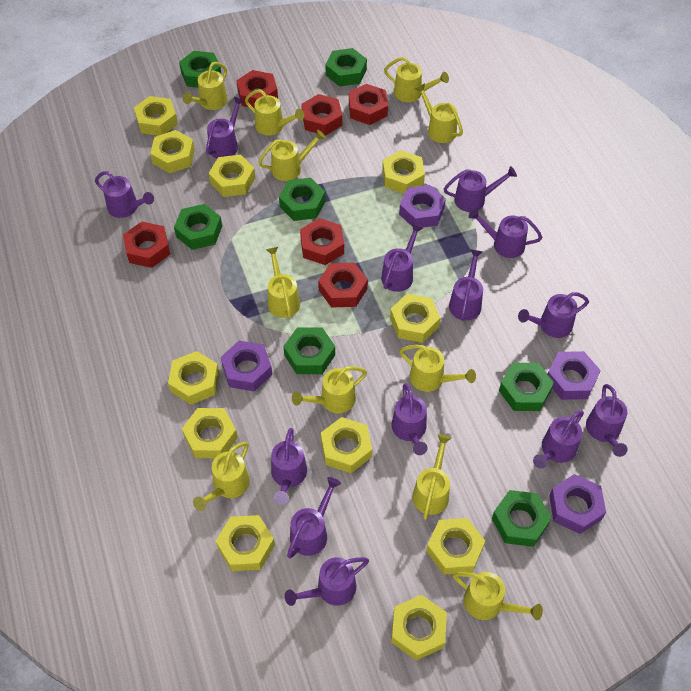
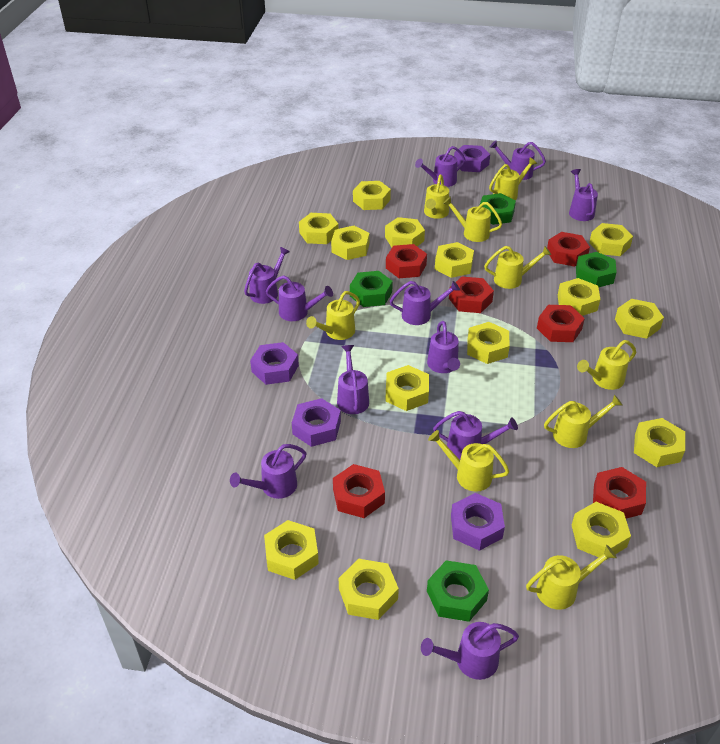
green nut: 7 -> 4
purple watering can: 13 -> 11
yellow nut: 11 -> 14
yellow watering can: 11 -> 9

